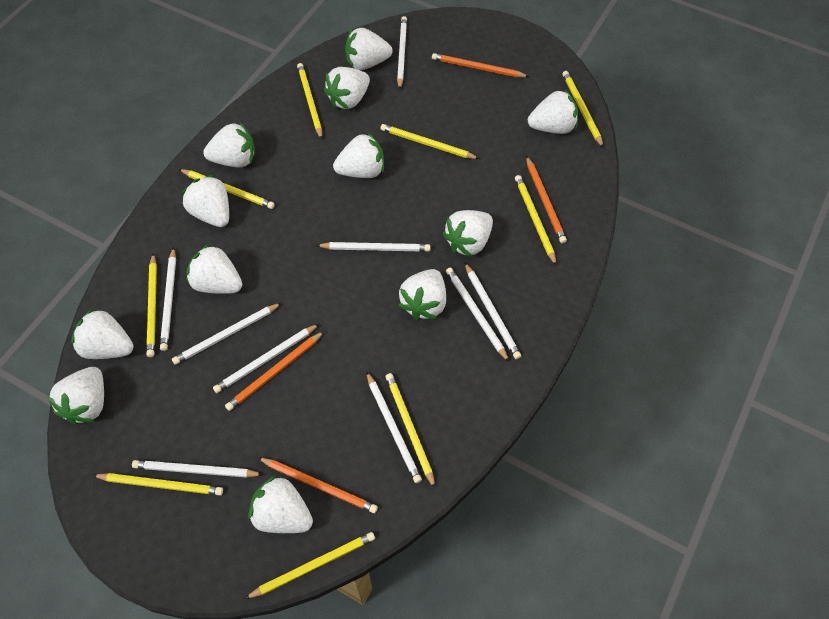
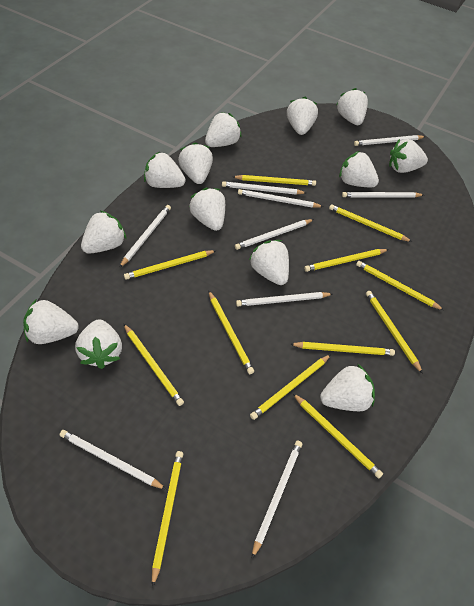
orange pencil: 4 -> 0
white strawberry: 12 -> 13
yellow pencil: 9 -> 12

